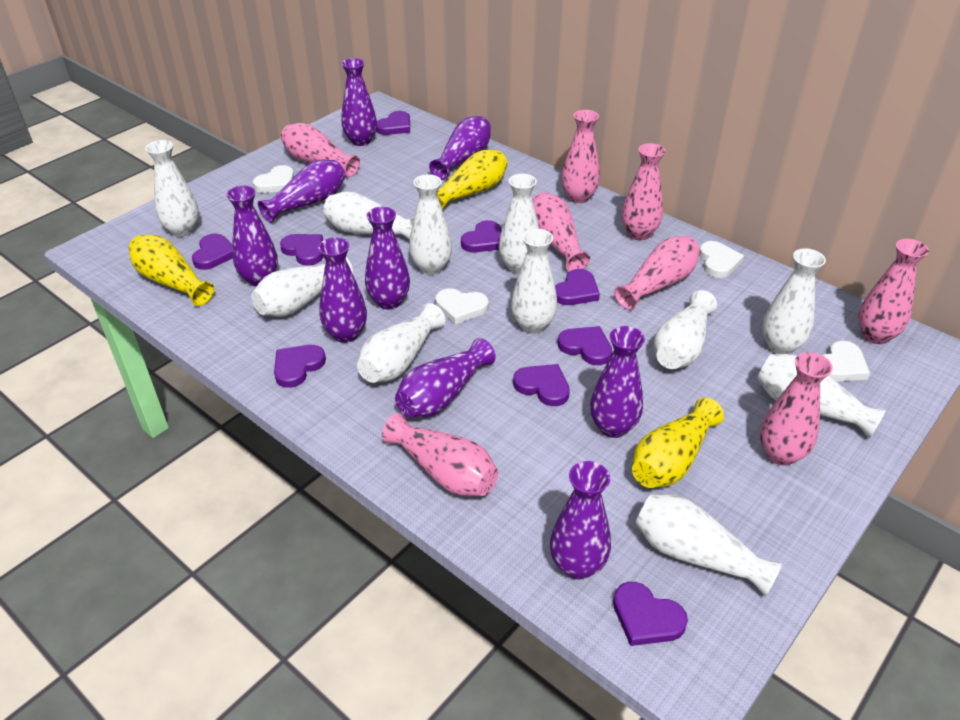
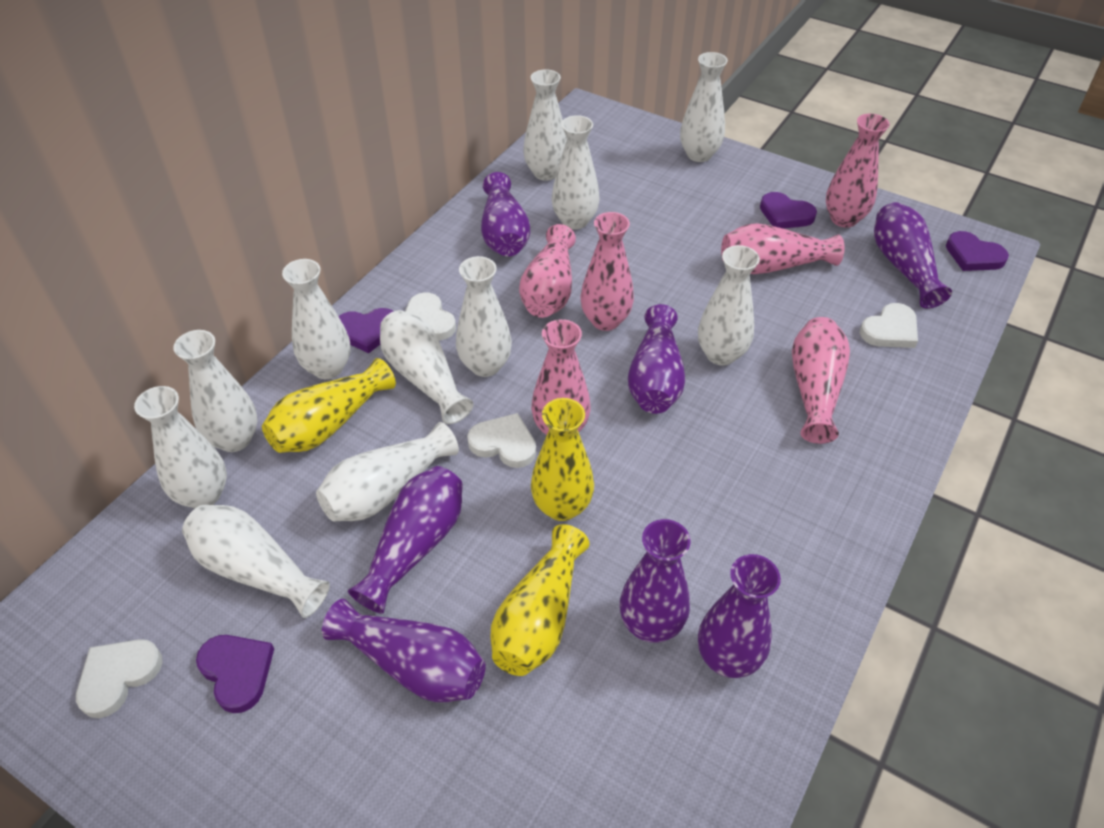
pink vase: 8 -> 6
purple heart: 9 -> 4
purple vase: 9 -> 7

